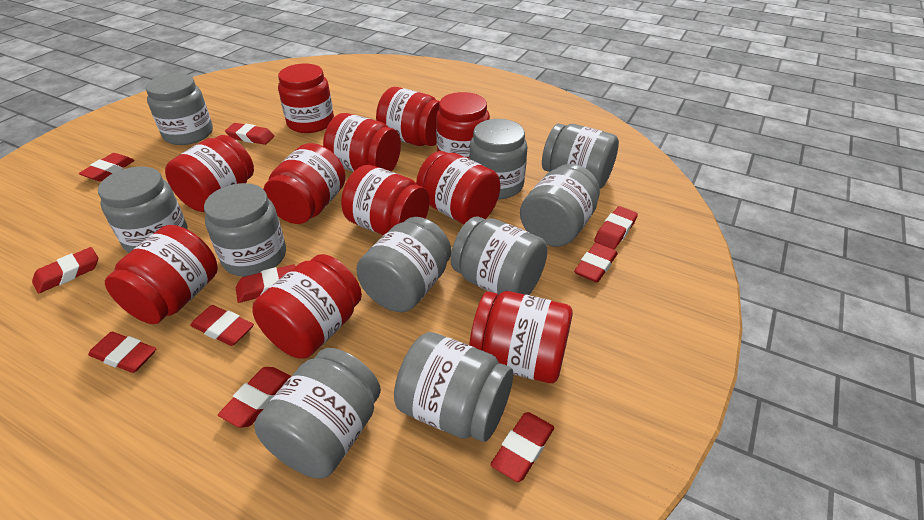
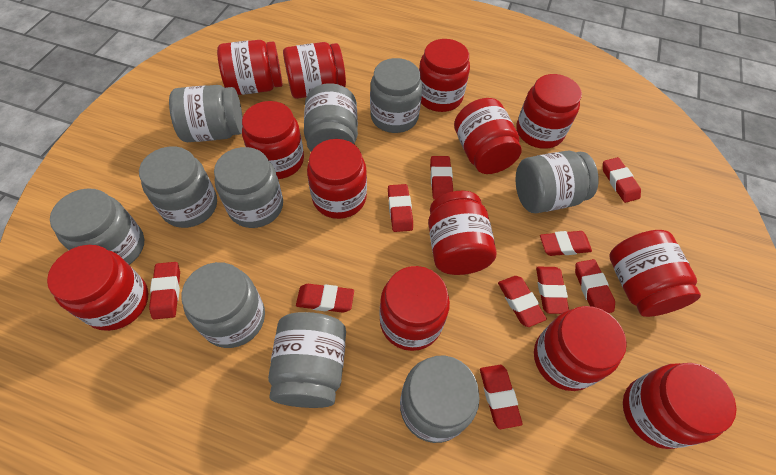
red jar: 11 -> 13

